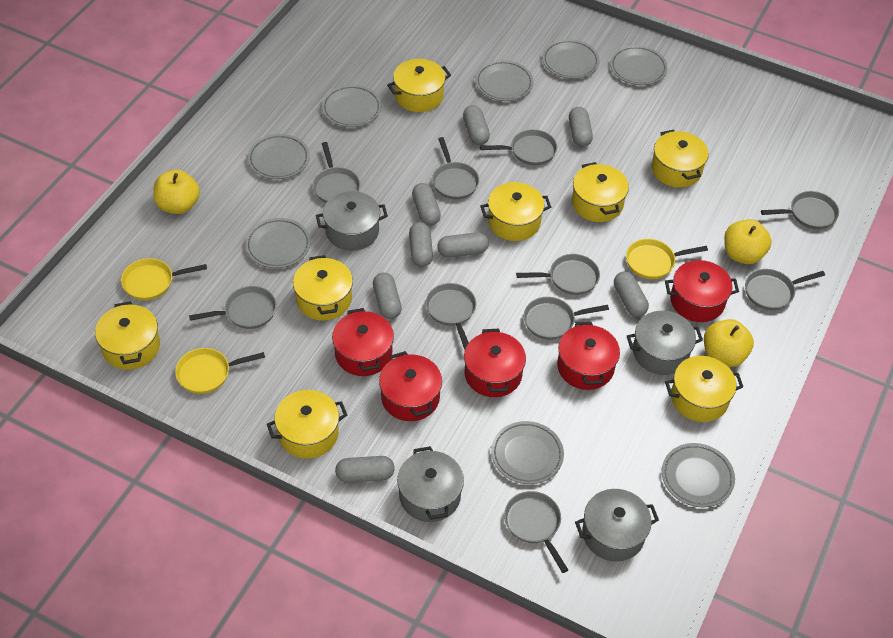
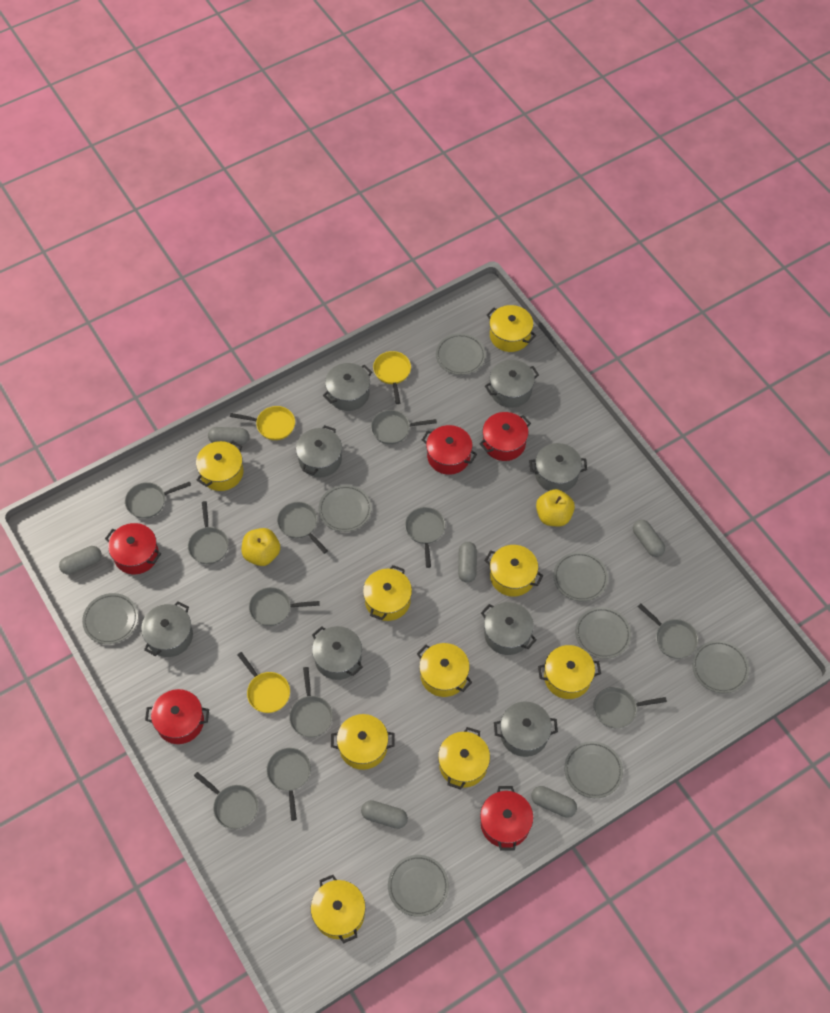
grey capsule: 8 -> 6
grey pan: 10 -> 11
grey pot: 4 -> 8
yellow apple: 3 -> 2
yellow pot: 8 -> 9

